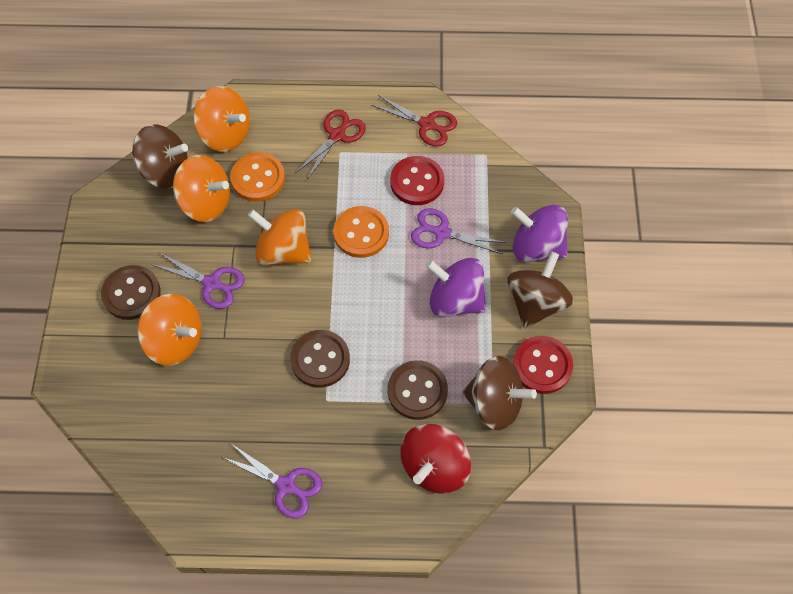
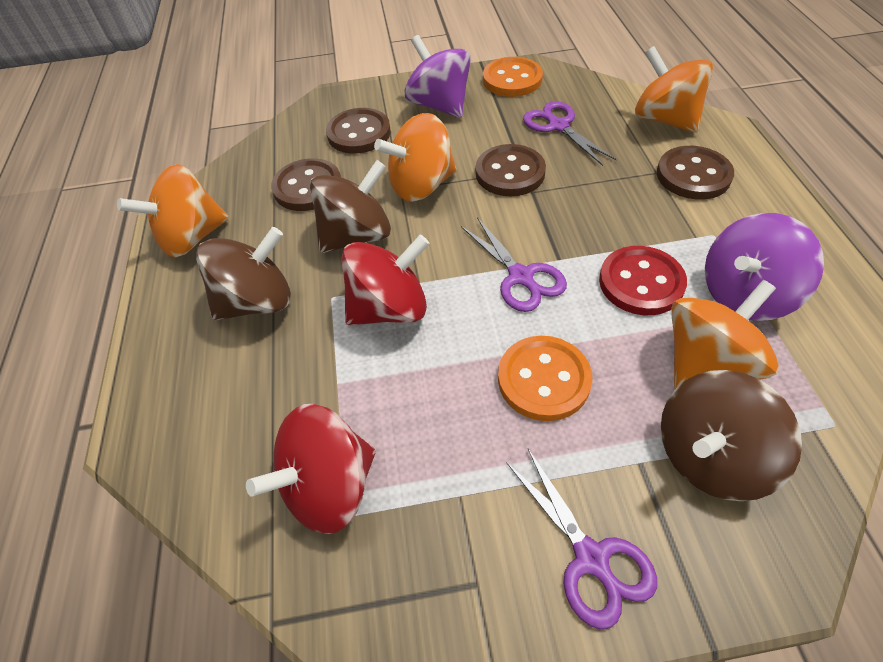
brown button: 3 -> 4
red button: 2 -> 1
red scissors: 2 -> 0
red spinning top: 1 -> 2

